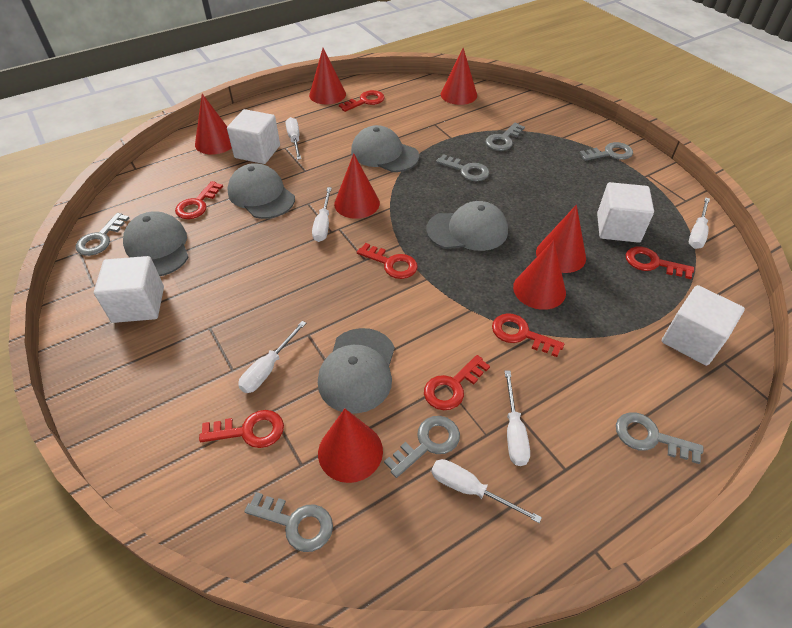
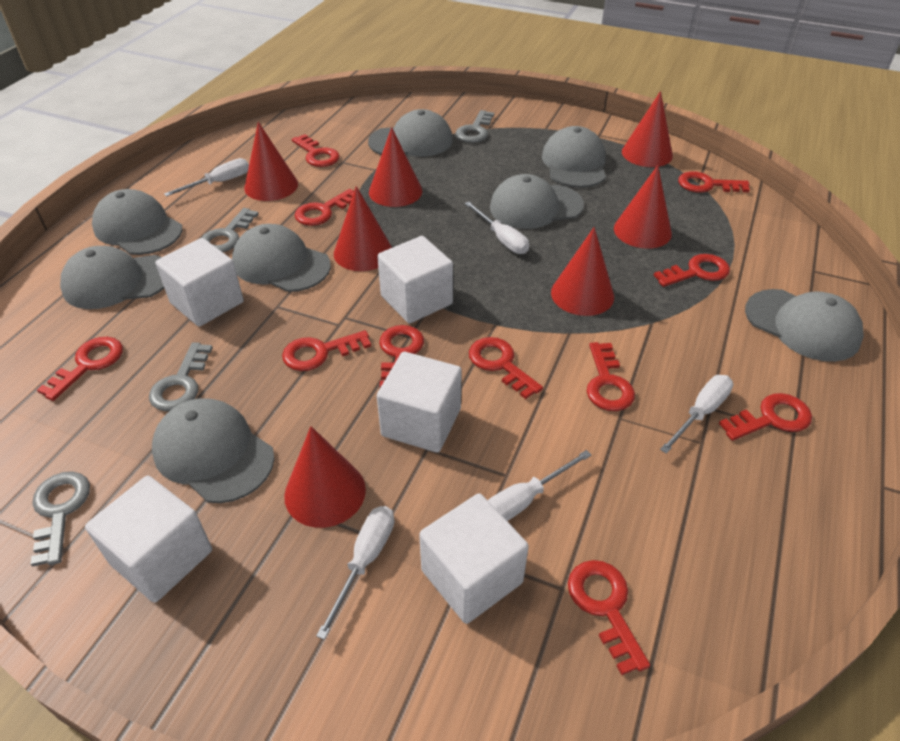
grey cap: 5 -> 8
grey key: 7 -> 4
red key: 7 -> 11
white cube: 4 -> 5
white screwdriver: 6 -> 5

